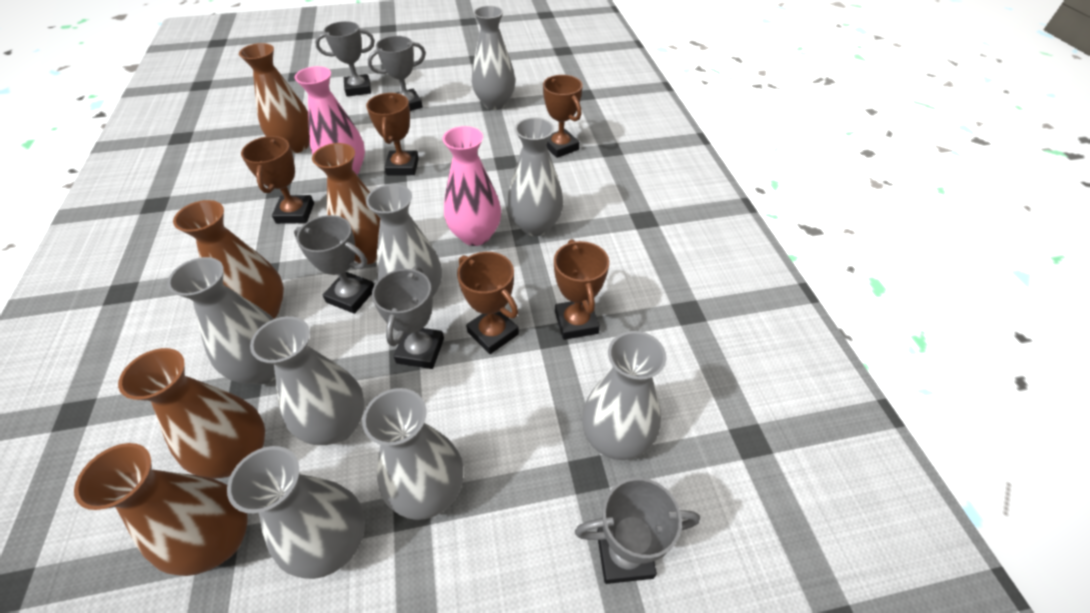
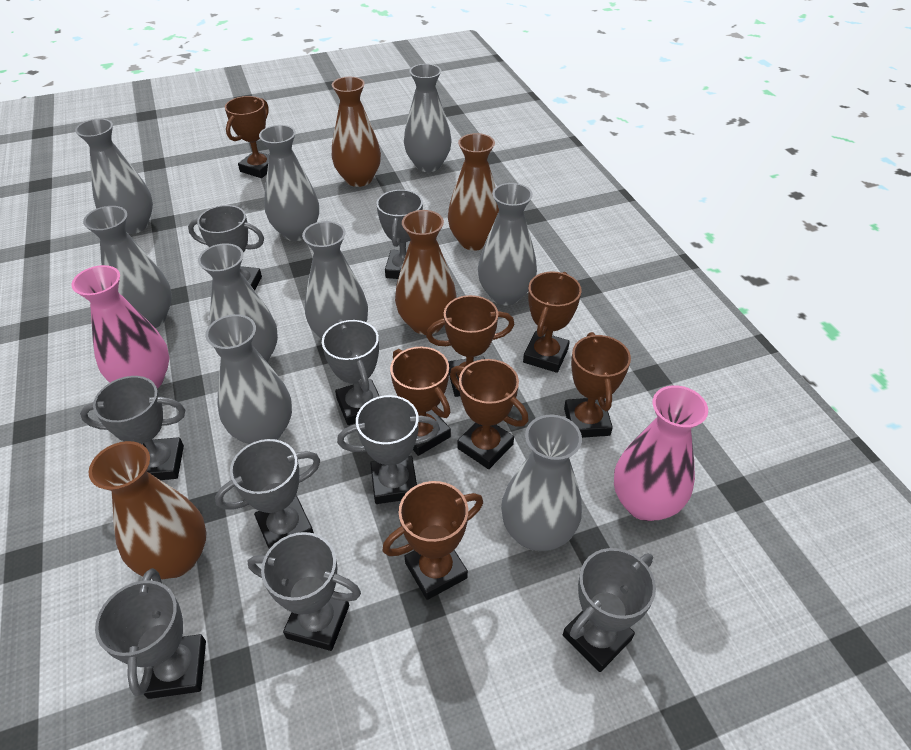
brown trophy: 5 -> 7
brown vase: 5 -> 4
grey trophy: 5 -> 9
grey vase: 8 -> 9

